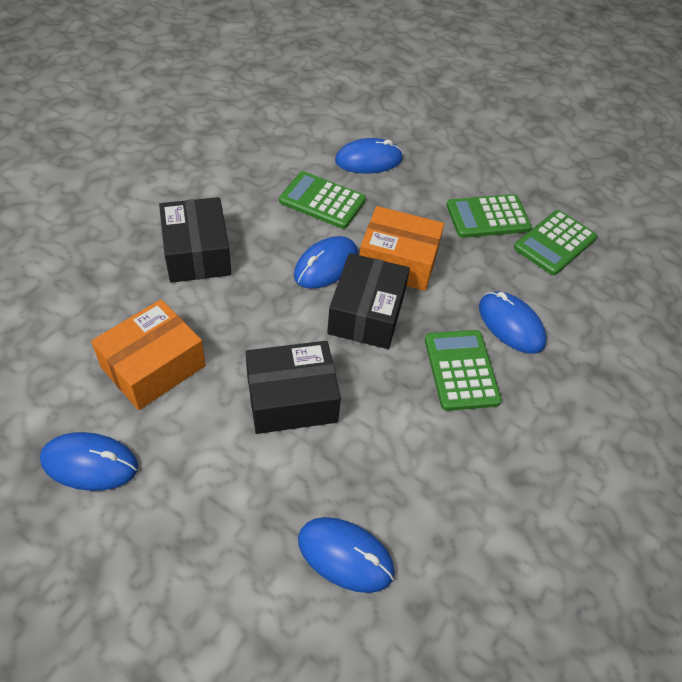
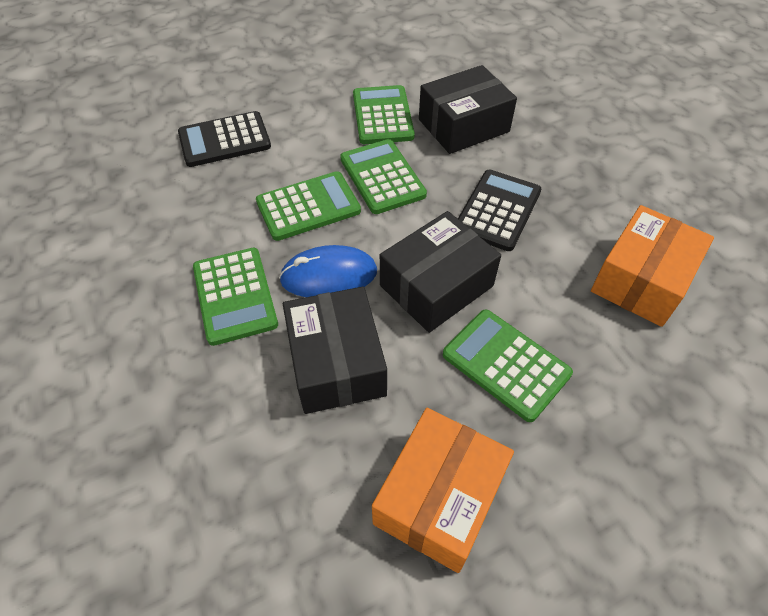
black calculator: 0 -> 2
blue mouse: 5 -> 1
green calculator: 4 -> 5

